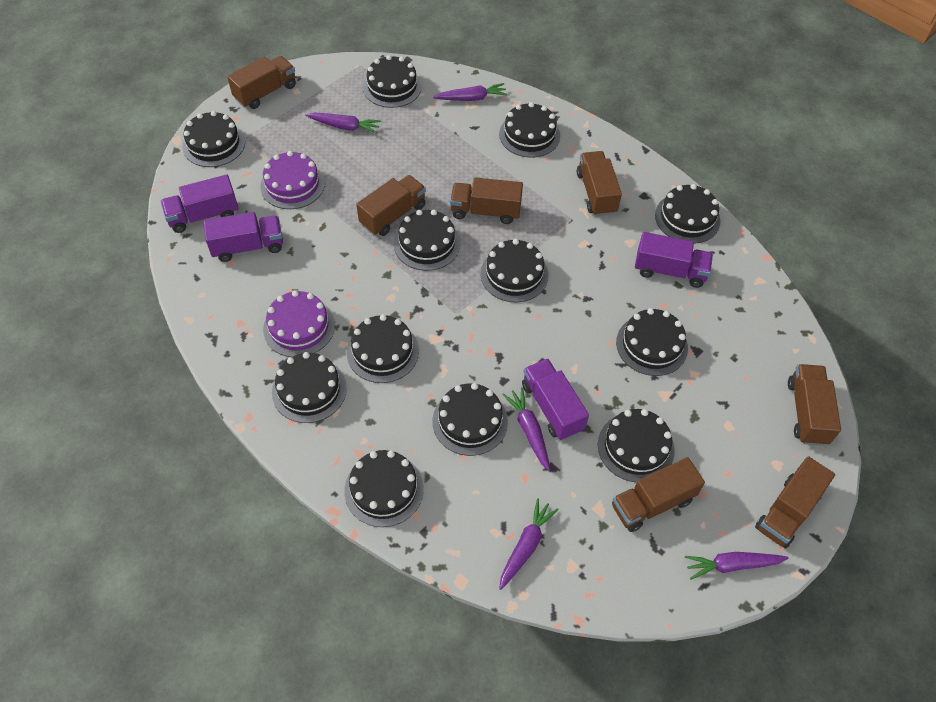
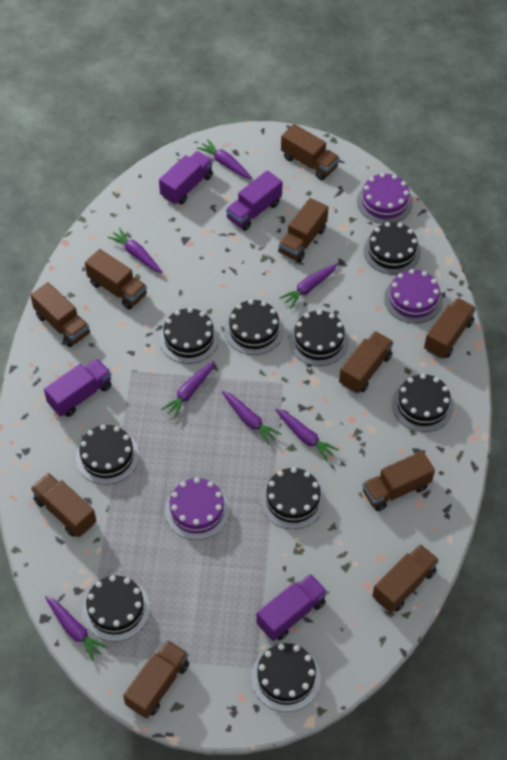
black cake: 12 -> 9
brown truck: 7 -> 10
purple cake: 2 -> 3
purple carrot: 5 -> 7

